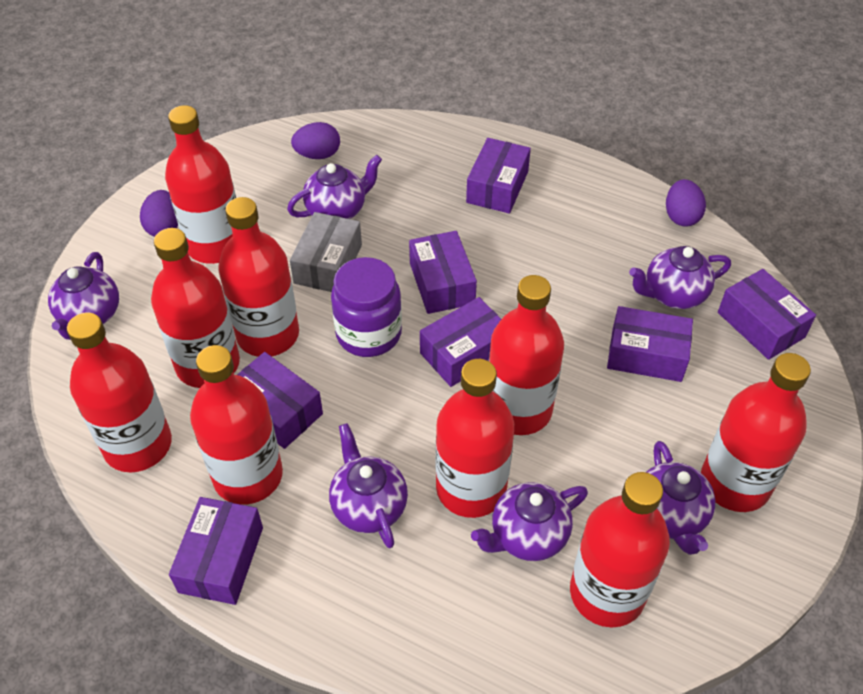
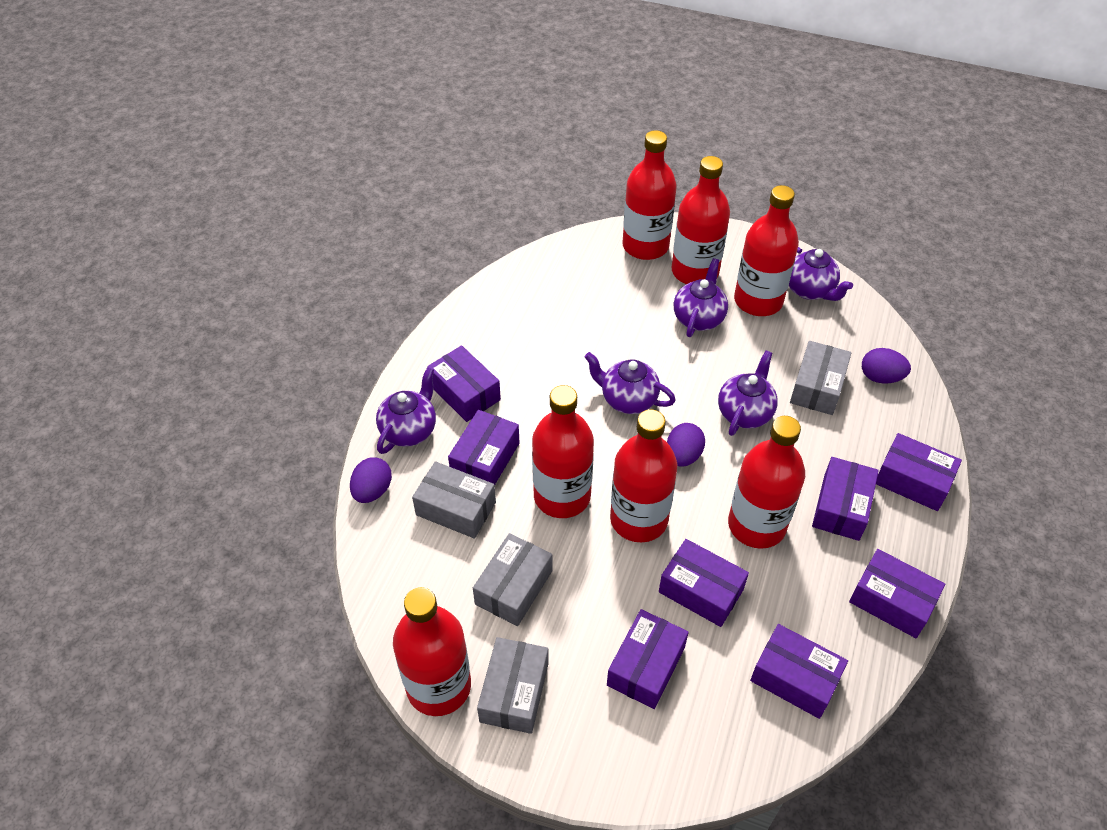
grey box: 1 -> 4
purple box: 7 -> 8
purple jar: 1 -> 0
purple teapot: 6 -> 5
red bottle: 9 -> 7

